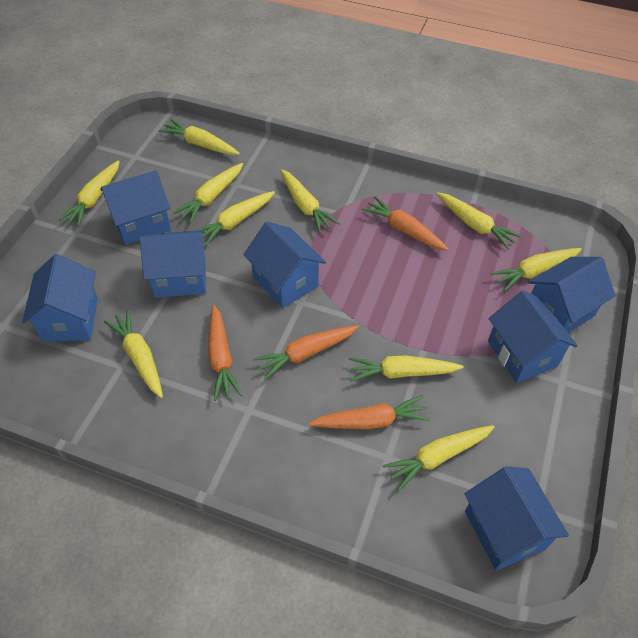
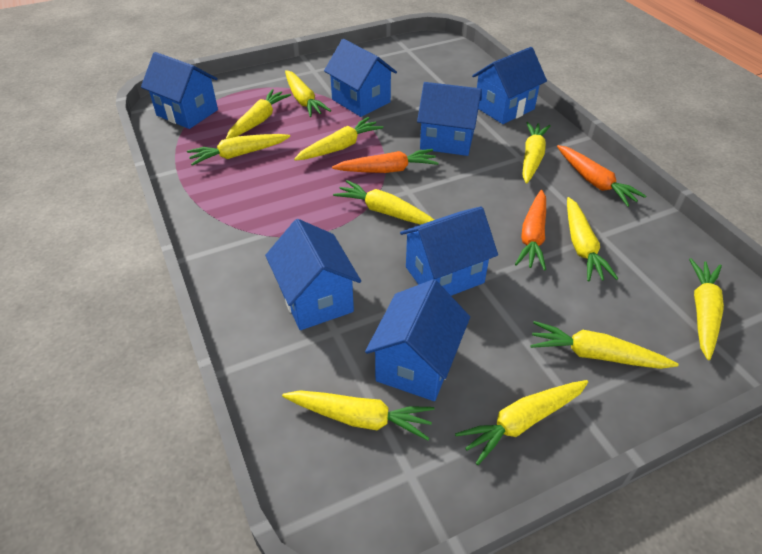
orange carrot: 4 -> 3
yellow carrot: 10 -> 11

